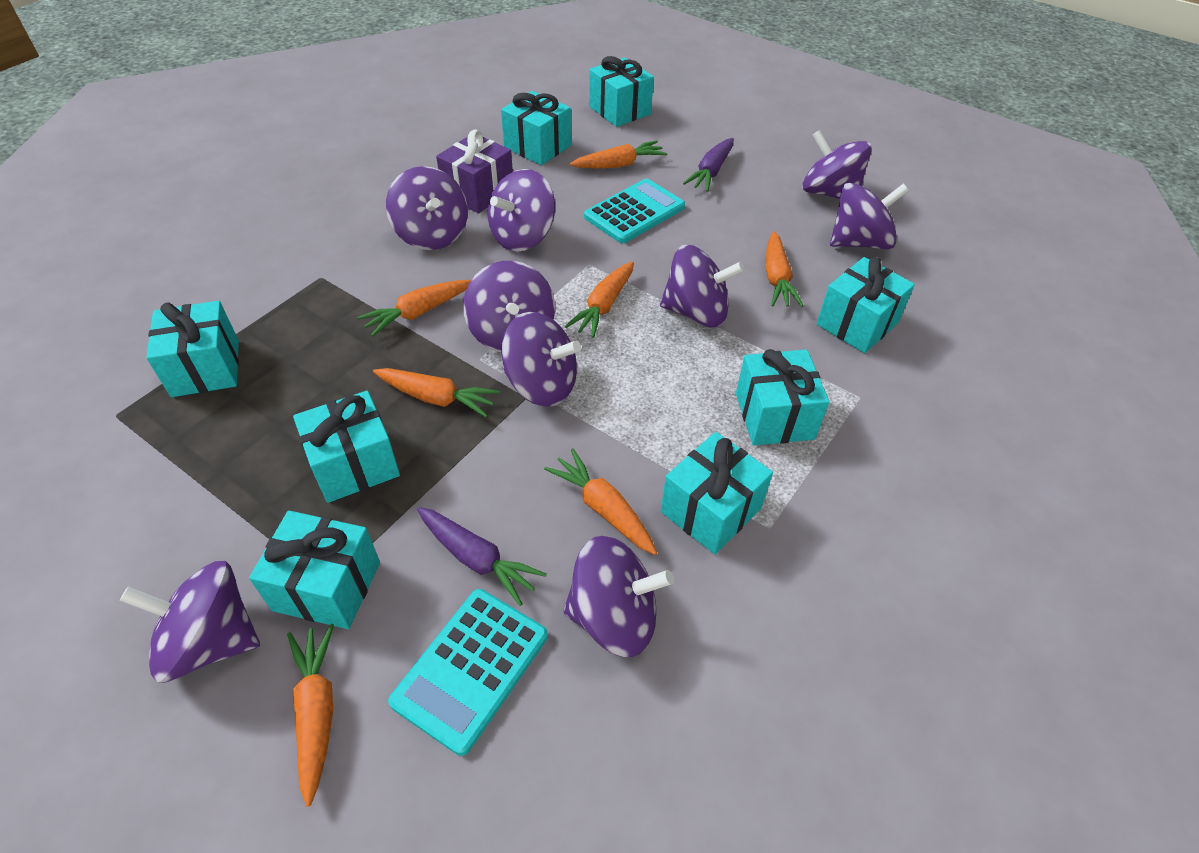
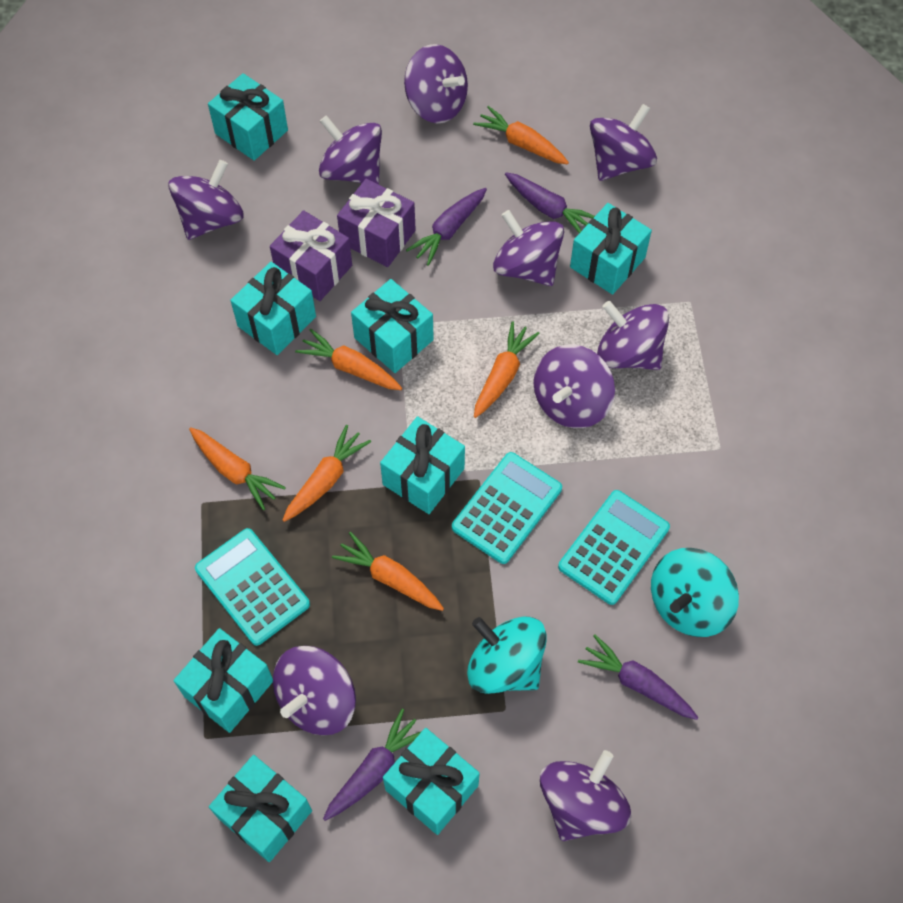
orange carrot: 7 -> 6
purple carrot: 2 -> 4
purple gift: 1 -> 2
turquoise calculator: 2 -> 3
turquoise spinning top: 0 -> 2

